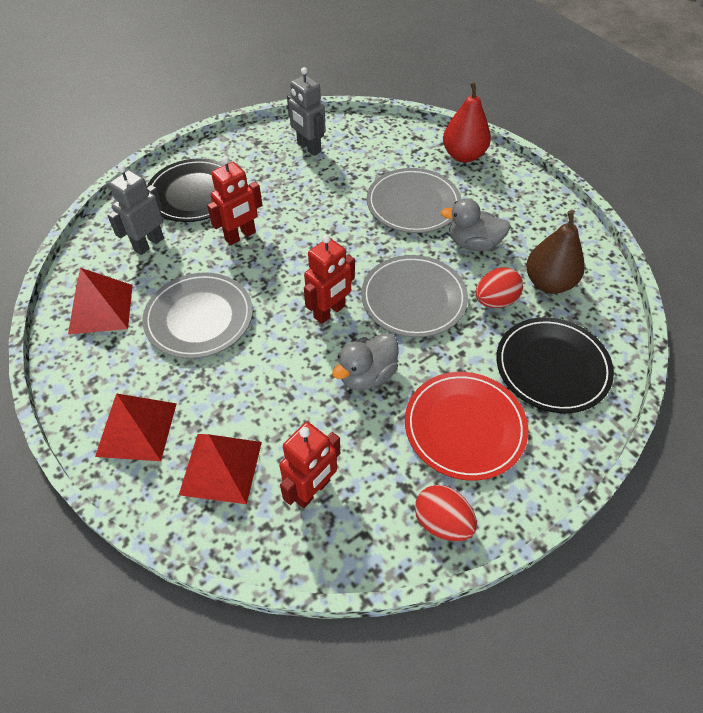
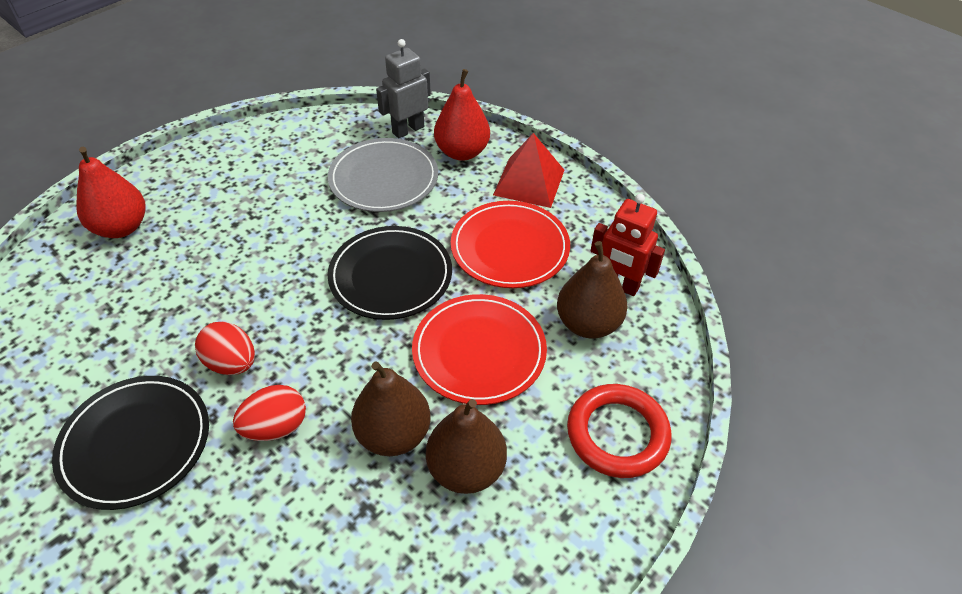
brown pear: 1 -> 3
grey duck: 2 -> 0
grey plate: 3 -> 1
grey robot: 2 -> 1
red pear: 1 -> 2
red plate: 1 -> 2
red pyramid: 3 -> 1
red ring: 0 -> 1
red robot: 3 -> 1

